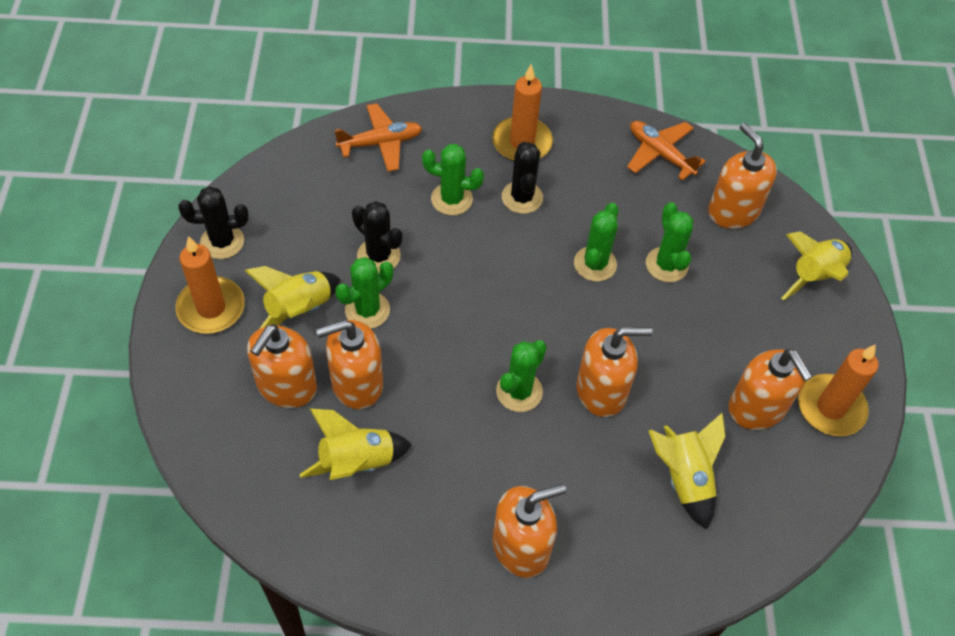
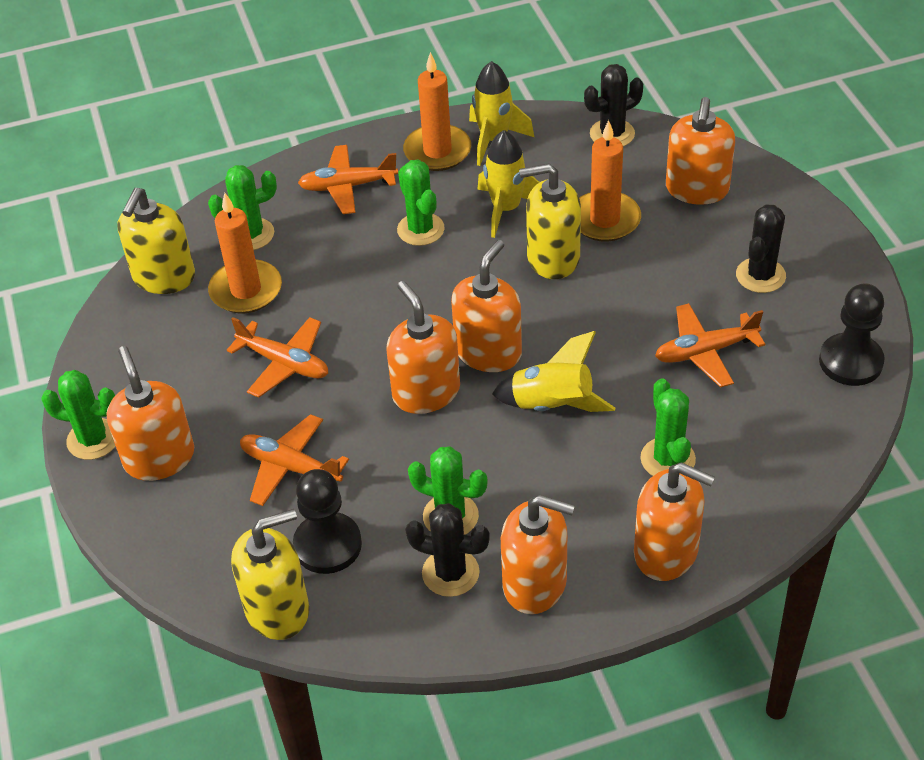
black pawn: 0 -> 2
orange plane: 2 -> 4
yellow rocket: 4 -> 3
yellow soap dispenser: 0 -> 3

